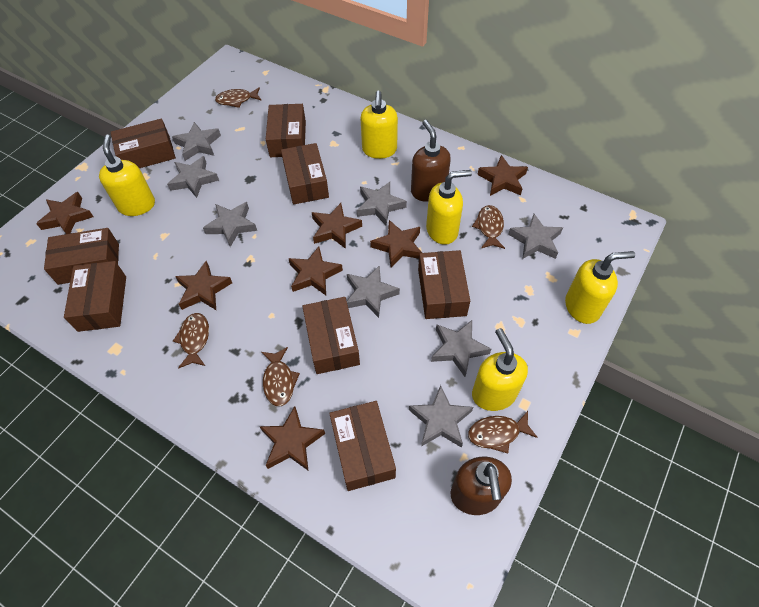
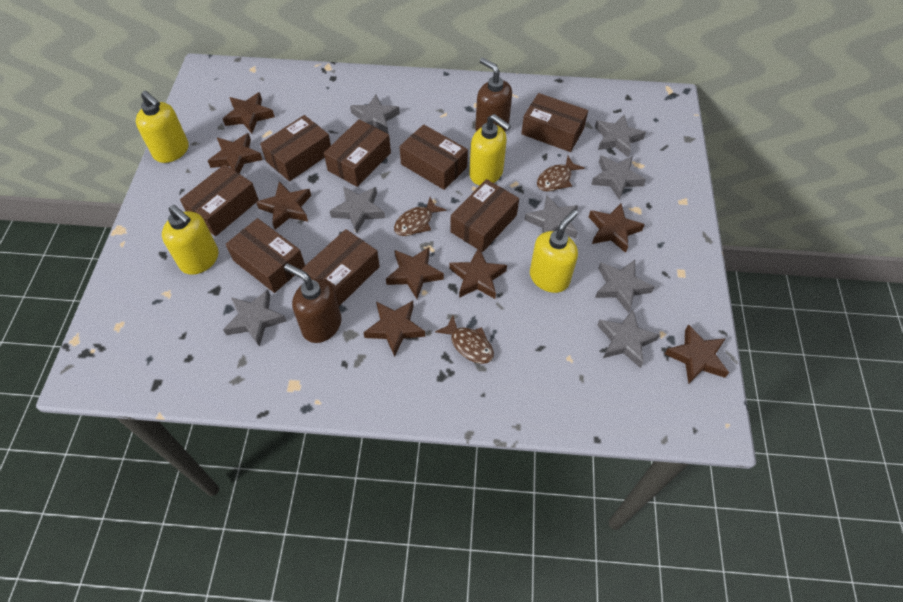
brown fish: 5 -> 3
brown star: 7 -> 8
yellow soap dispenser: 5 -> 4

